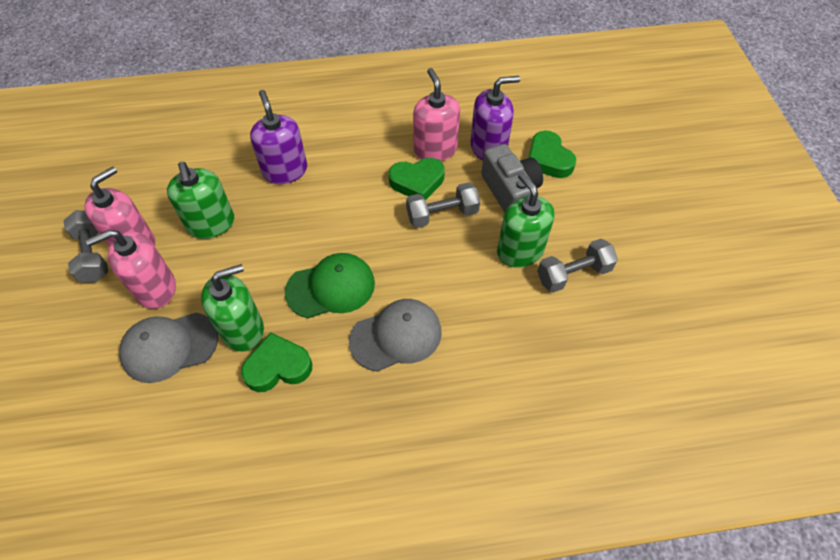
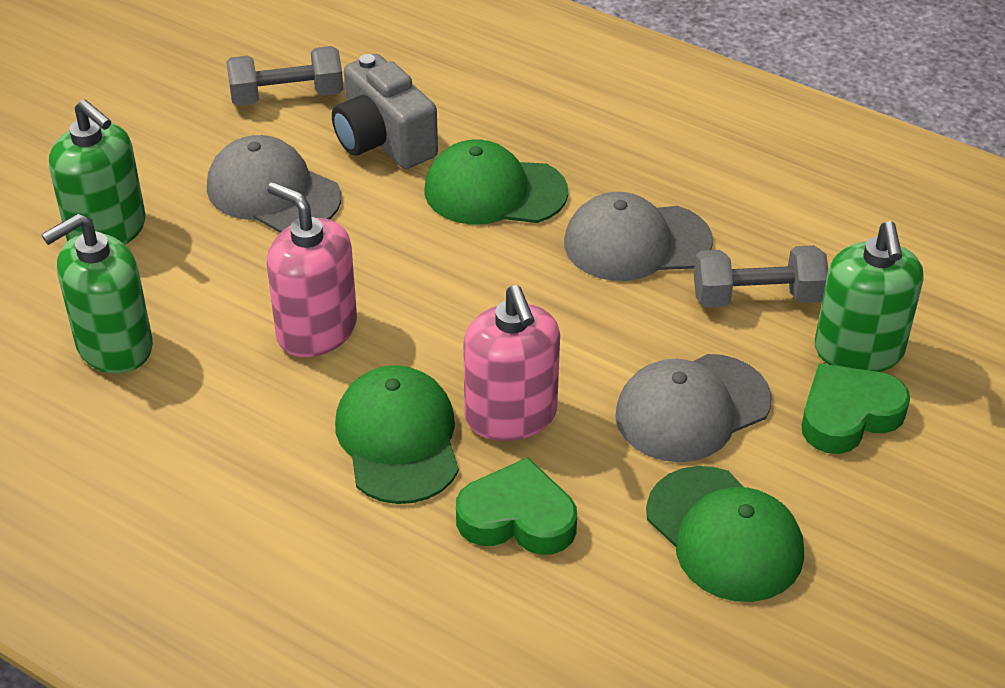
green cap: 1 -> 3
green heart: 3 -> 2
grey cap: 2 -> 3
grey dumbbell: 3 -> 2
pink soap dispenser: 3 -> 2
purple soap dispenser: 2 -> 0

